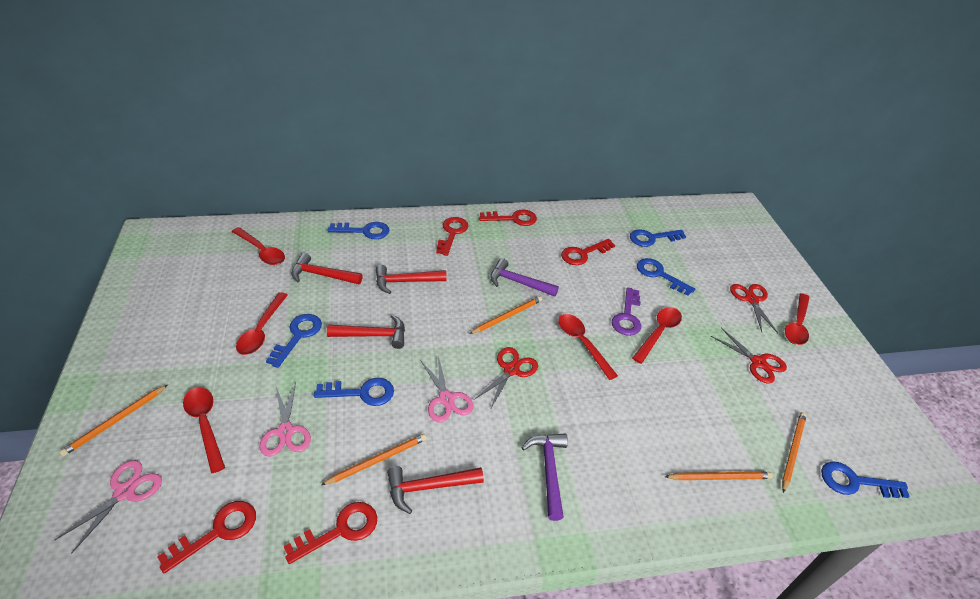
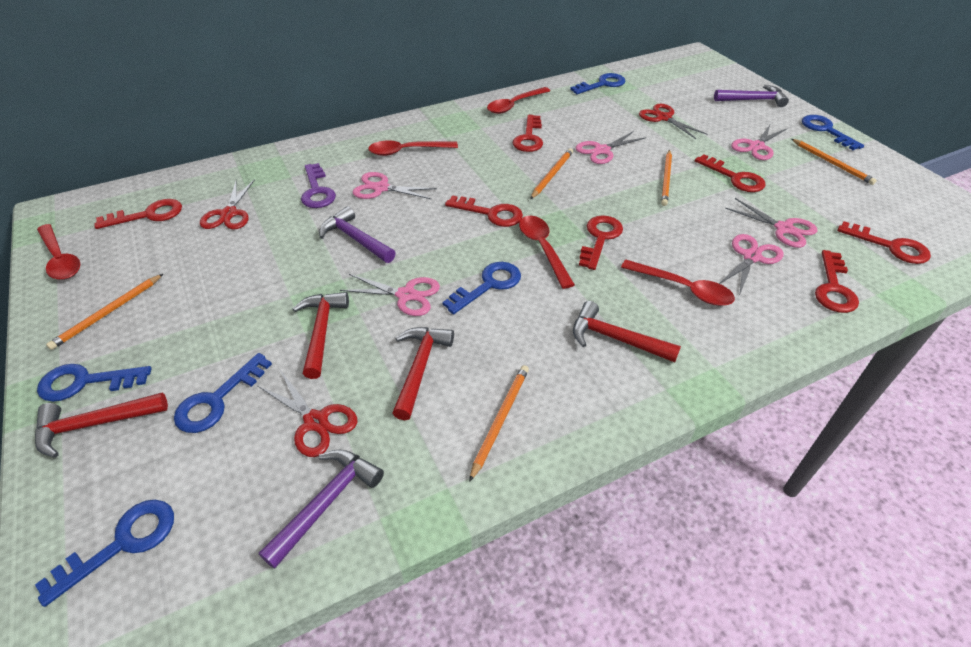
pink scissors: 3 -> 6
purple hammer: 2 -> 3
red key: 5 -> 7
red spoon: 6 -> 5

